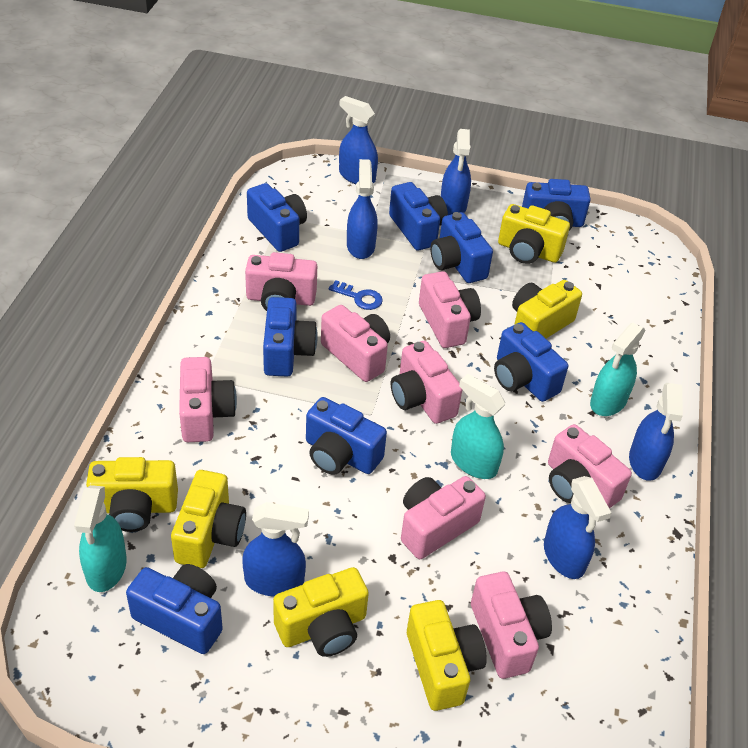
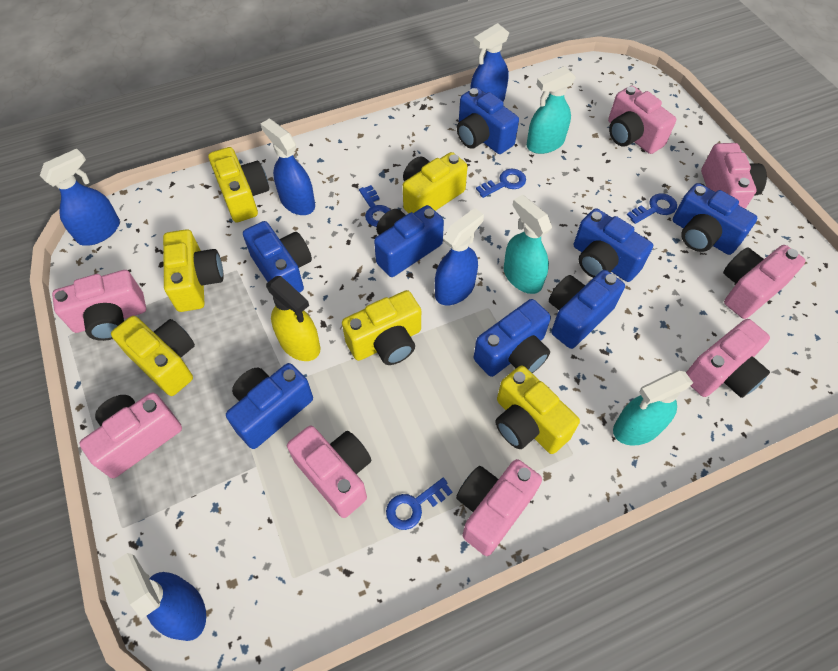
blue key: 1 -> 4
blue spray bottle: 6 -> 5
yellow spray bottle: 0 -> 1

